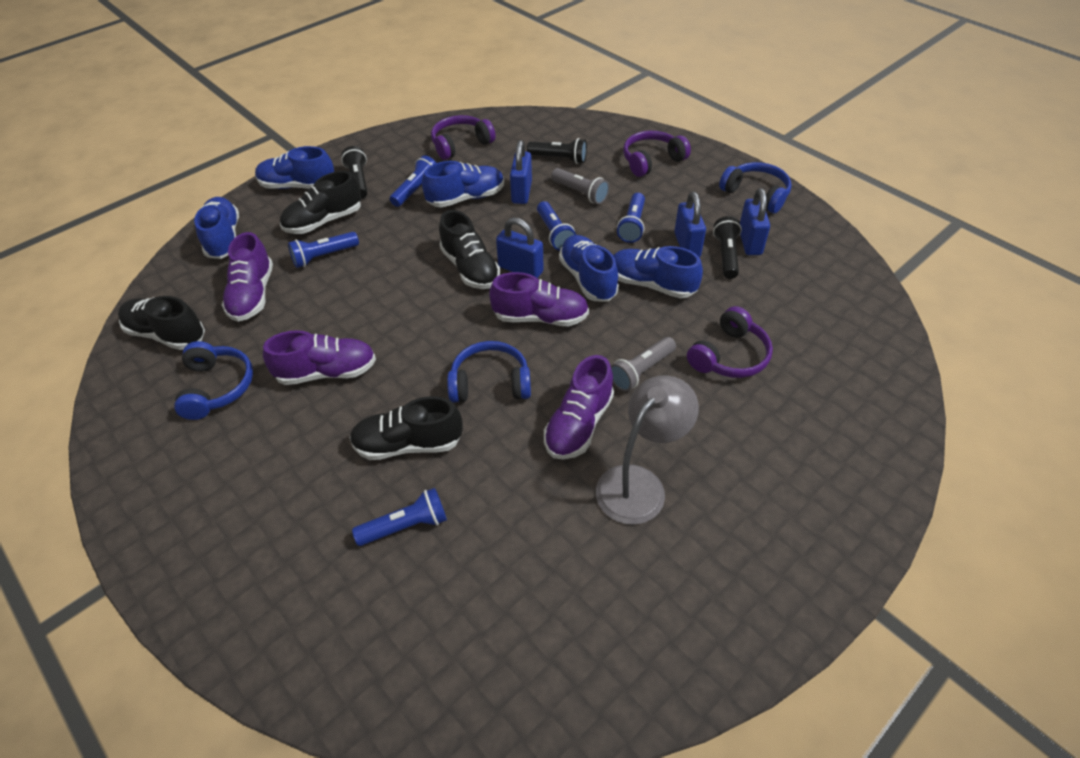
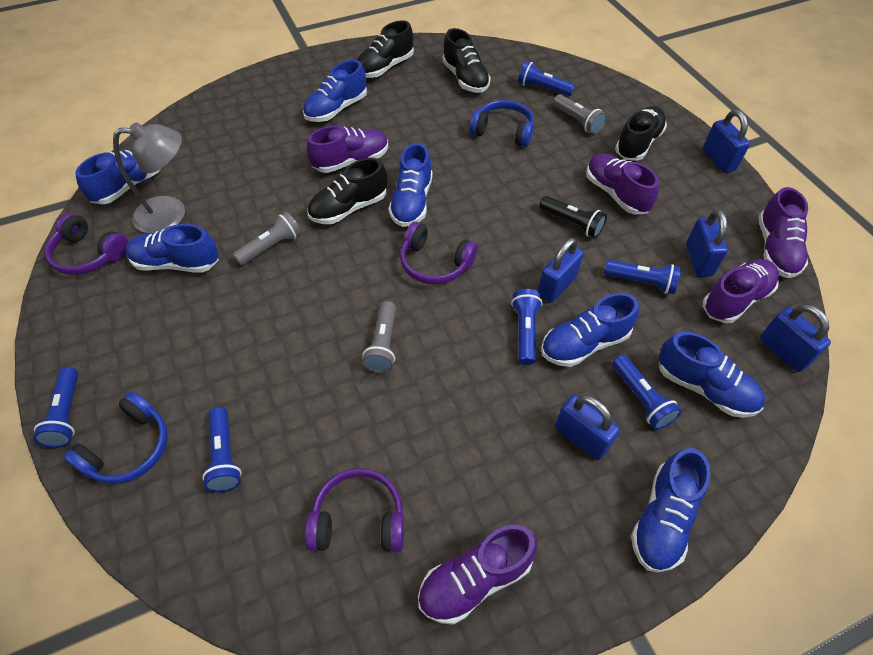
black flashlight: 3 -> 1
blue flashlight: 5 -> 6
blue headphones: 3 -> 2
blue padlock: 4 -> 5
blue shoe: 5 -> 7
grey flashlight: 2 -> 3
purple shoe: 4 -> 5

